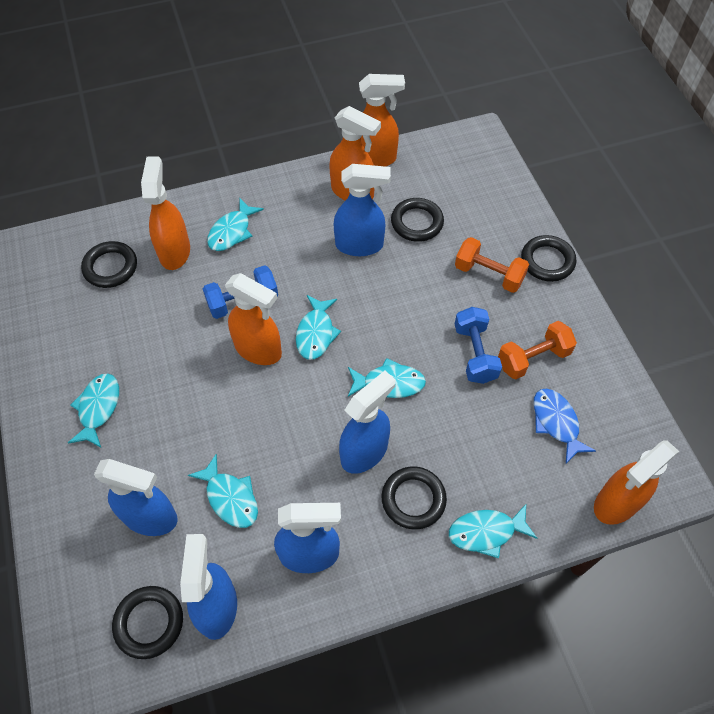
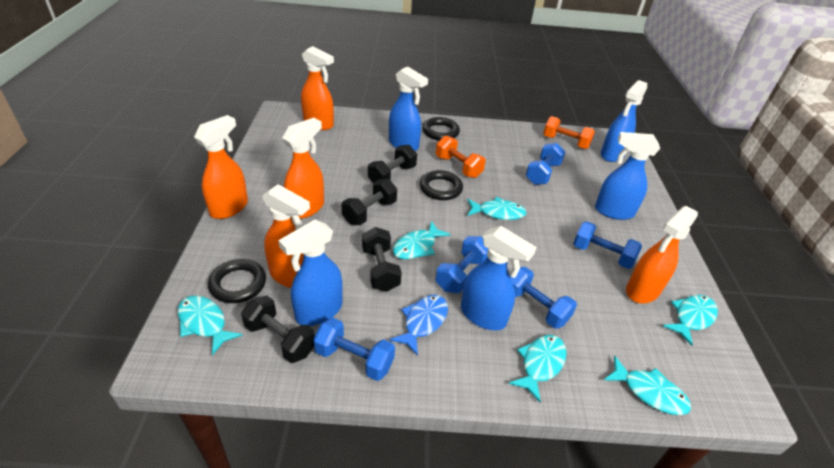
black dumbbell: 0 -> 4
black ring: 5 -> 3
blue dumbbell: 2 -> 5

